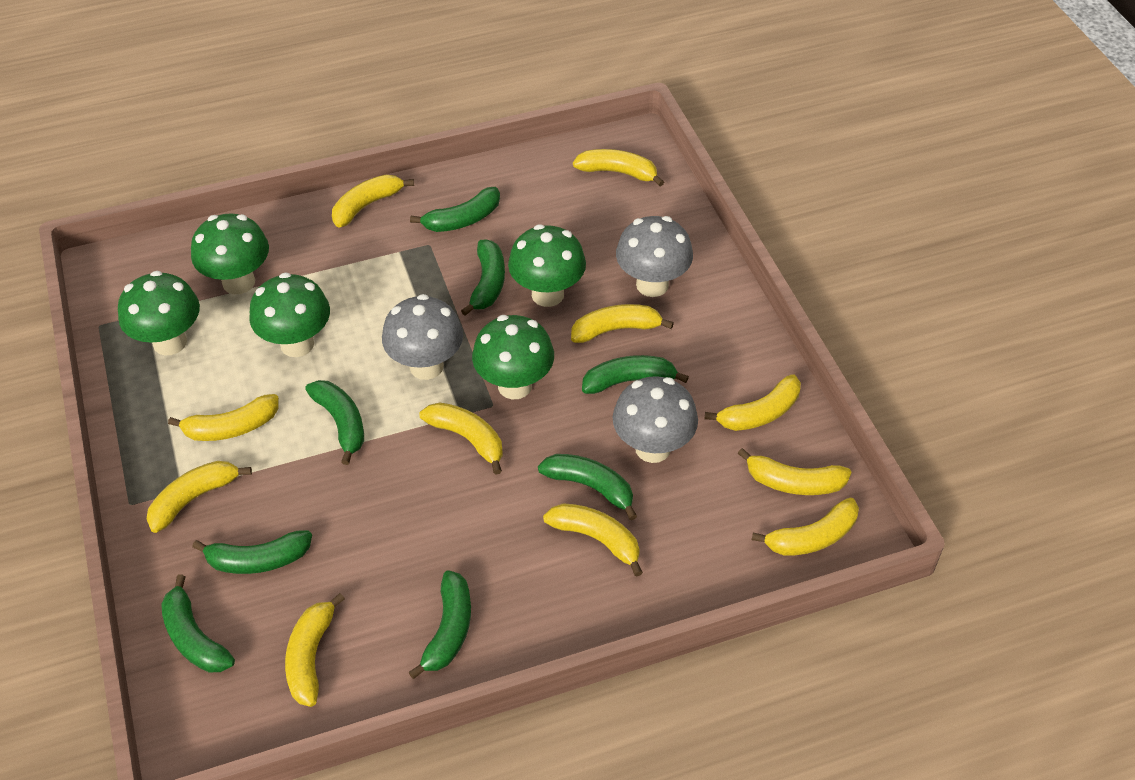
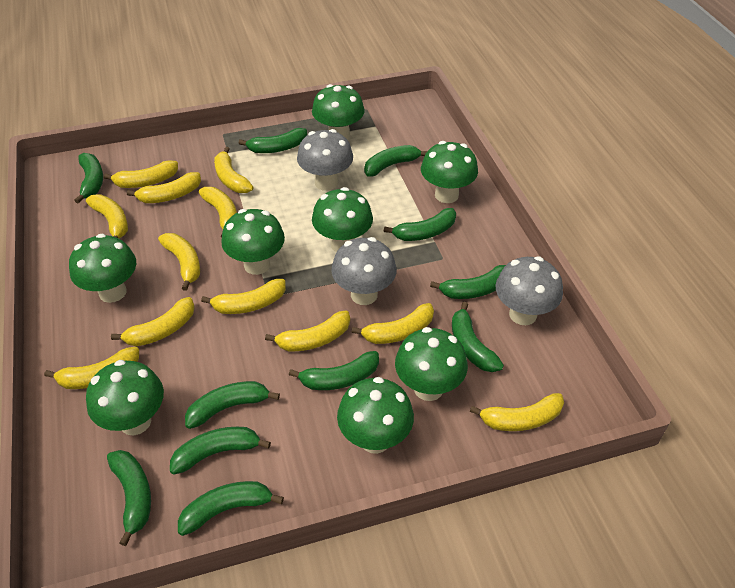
green banana: 8 -> 11
green mushroom: 5 -> 8
yellow banana: 11 -> 12

